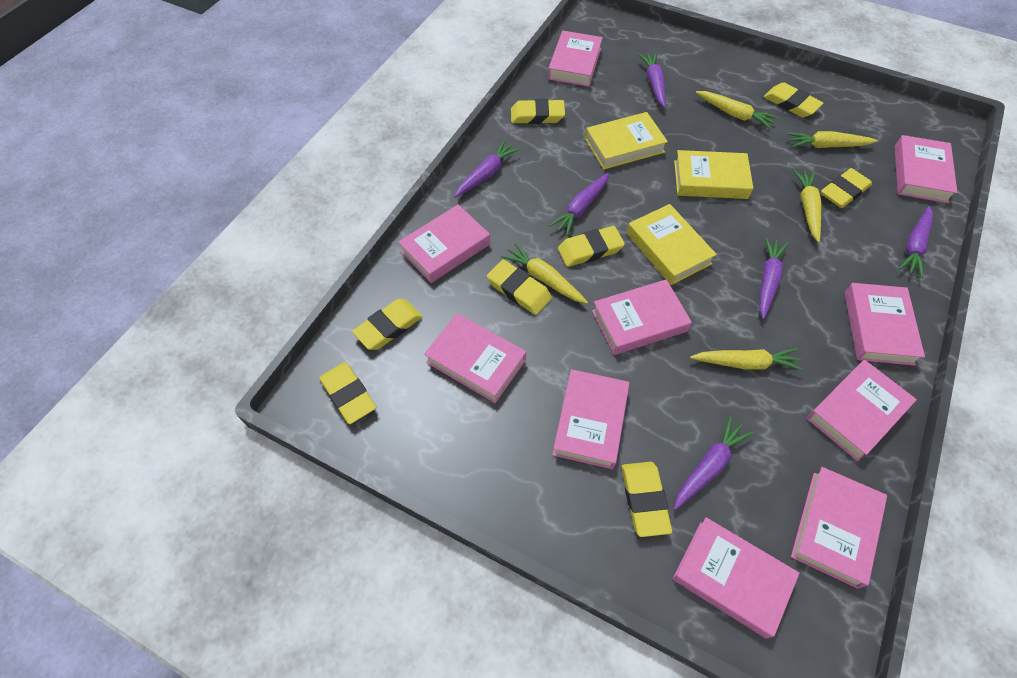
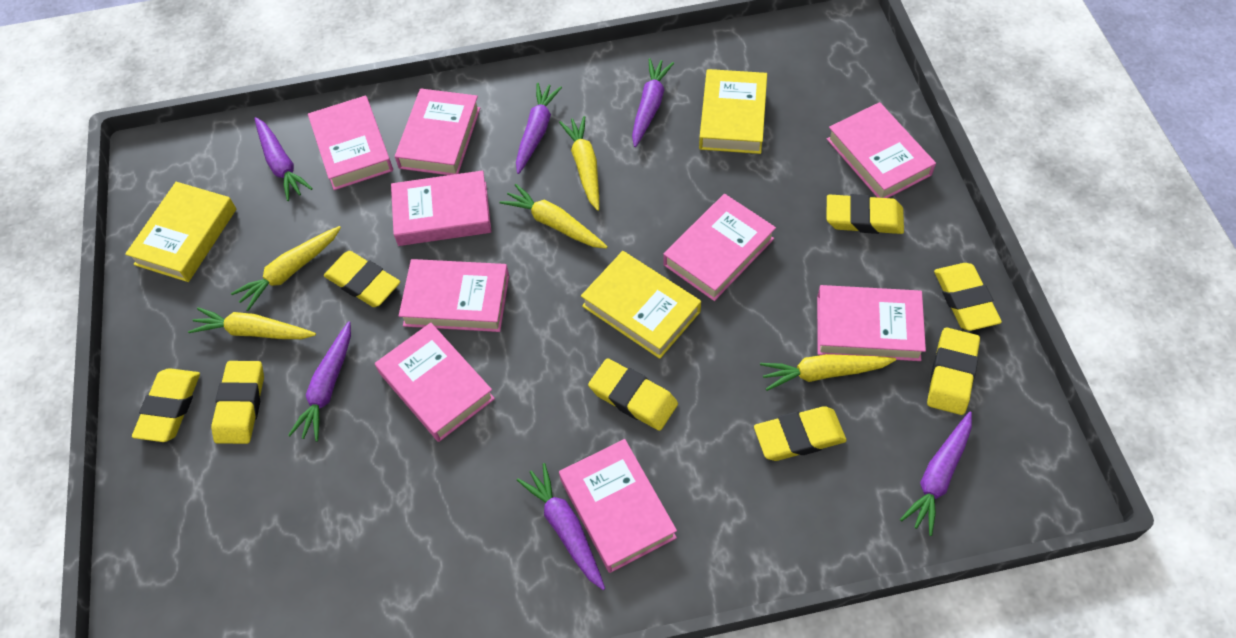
pink book: 10 -> 9

